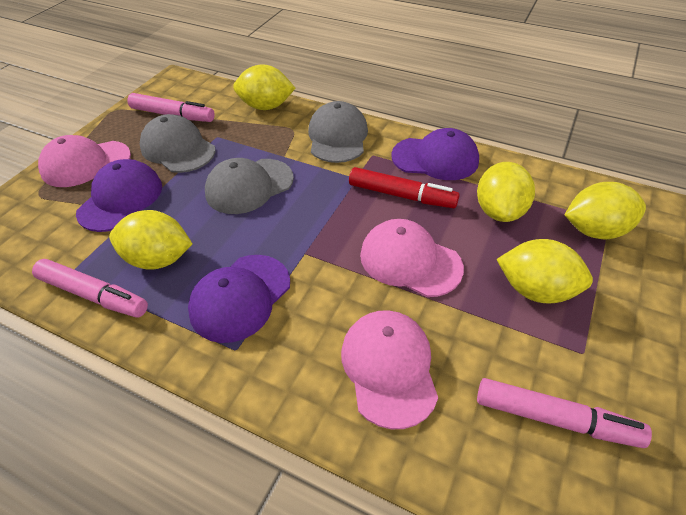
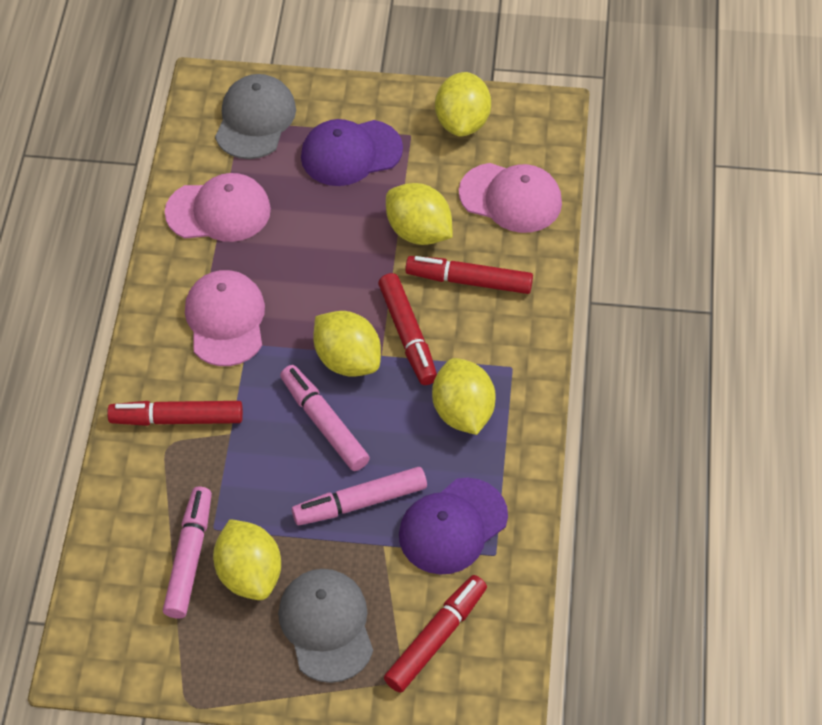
grey cap: 3 -> 2
purple cap: 3 -> 2
red marker: 1 -> 4

